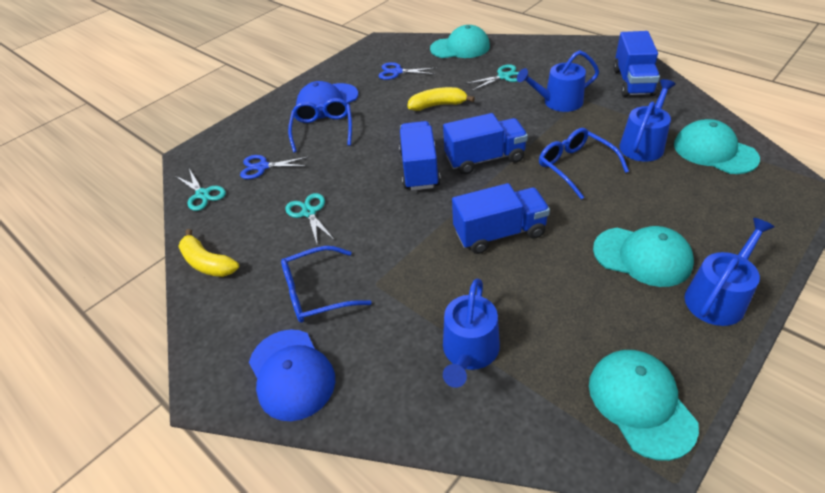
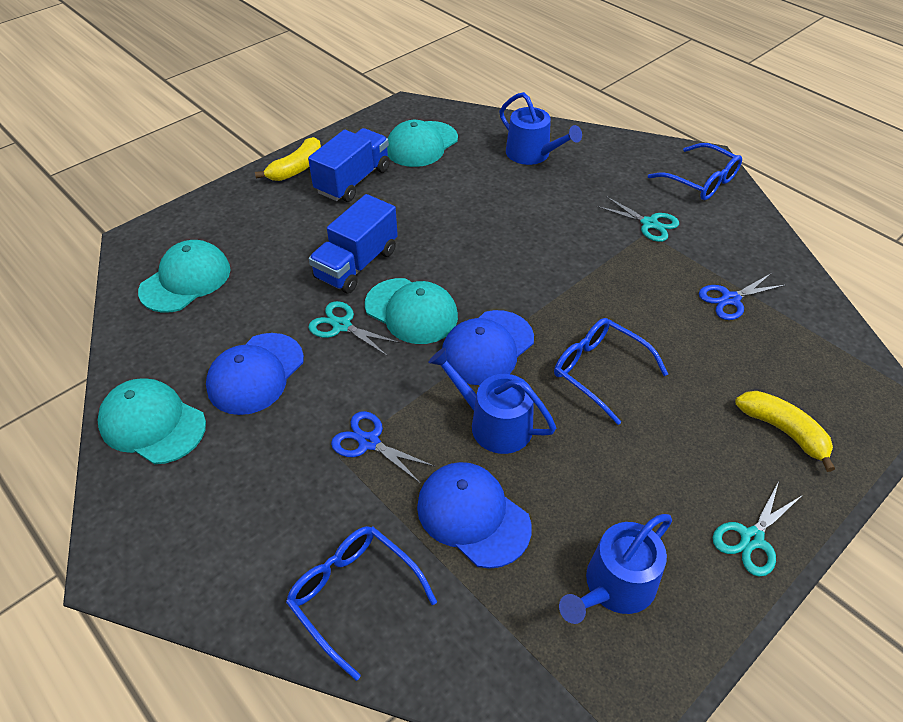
blue cap: 2 -> 3
blue truck: 4 -> 2
blue watering can: 4 -> 3

